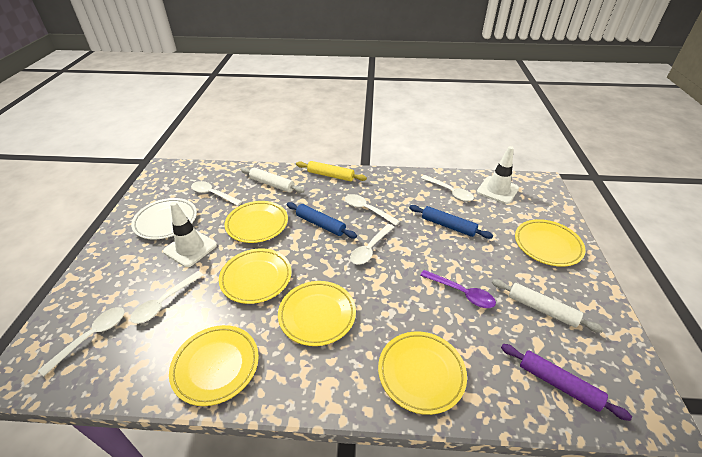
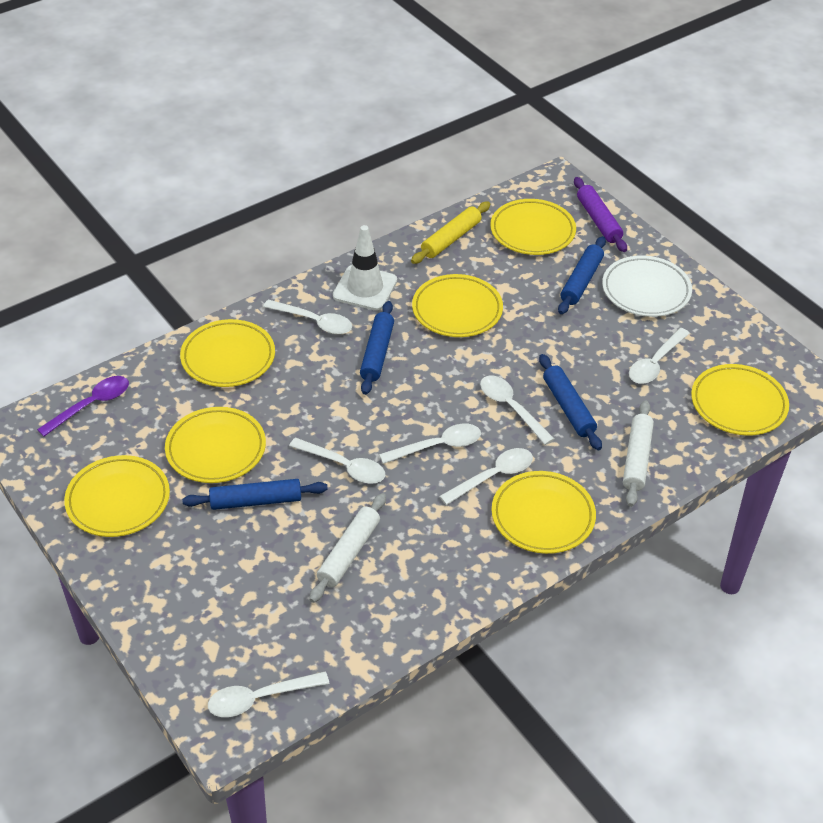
blue rolling pin: 2 -> 4
white spoon: 6 -> 7
white traffic cone: 2 -> 1
yellow plate: 6 -> 7

